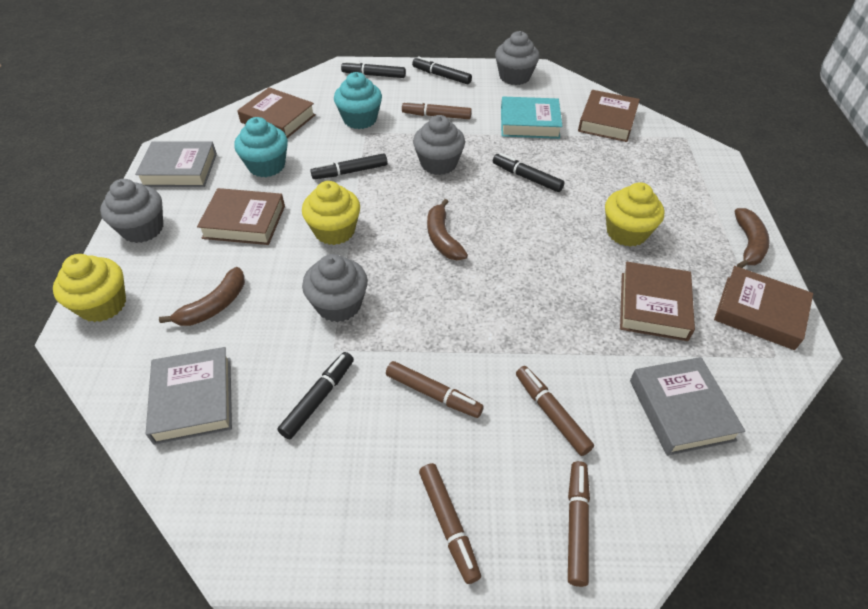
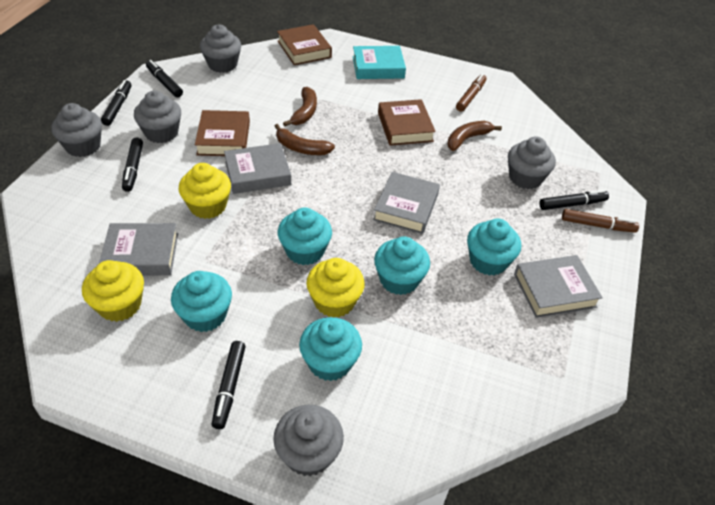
brown book: 5 -> 3
brown marker: 5 -> 2
grey book: 3 -> 4
grey cupcake: 4 -> 5
turquoise cupcake: 2 -> 5

